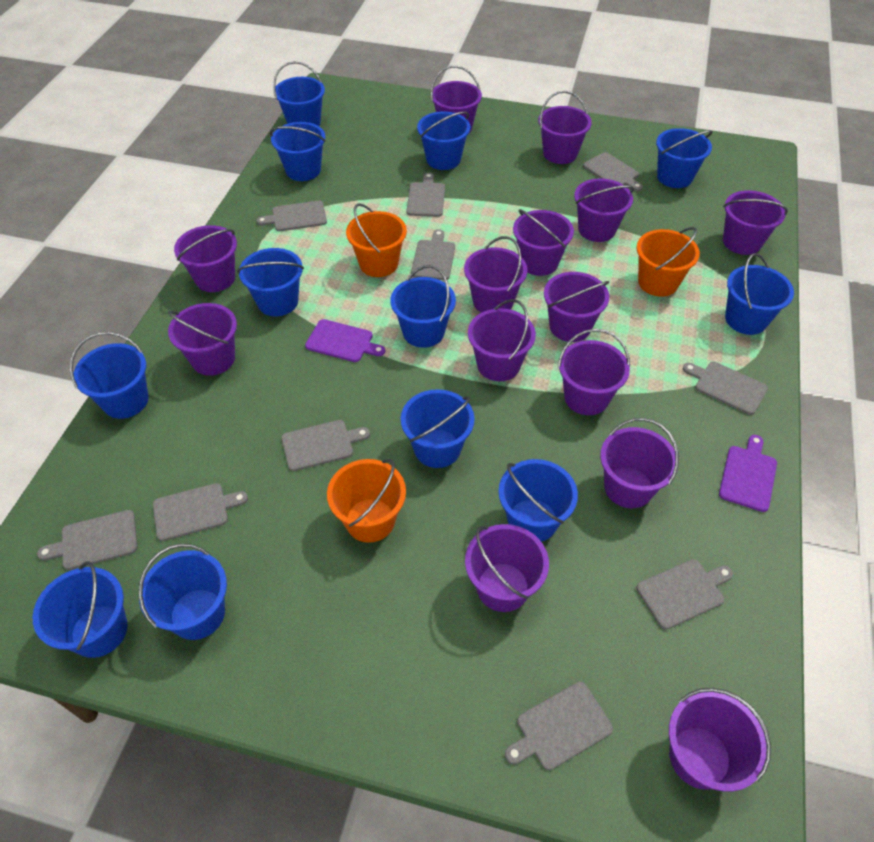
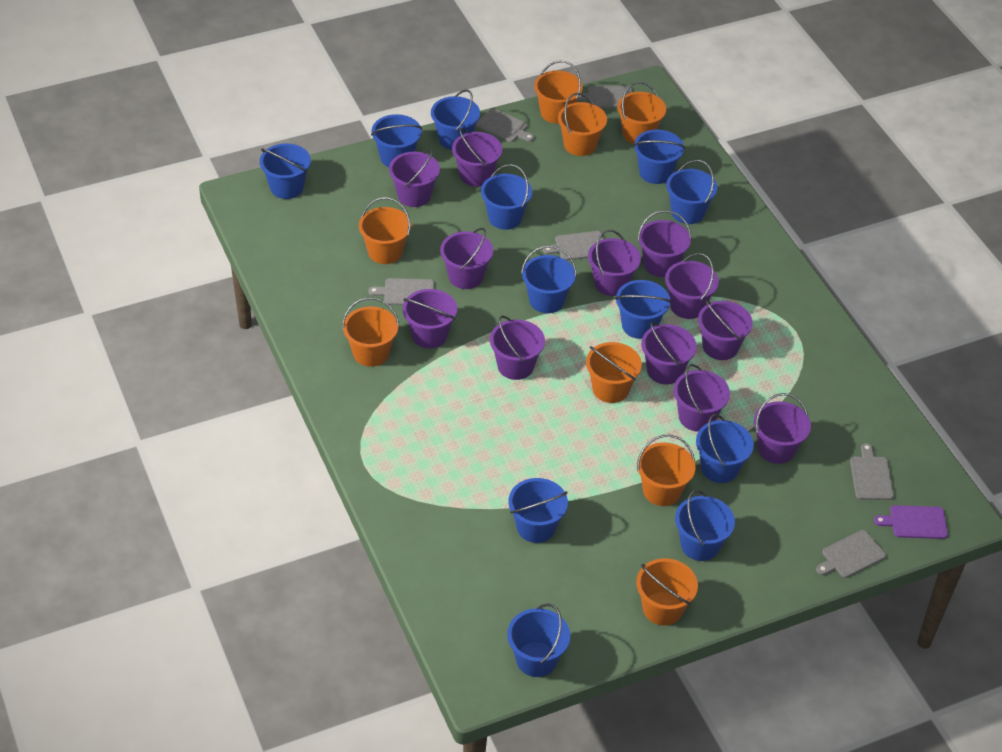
grey cutting board: 10 -> 6
orange bucket: 3 -> 8
purple bucket: 14 -> 12
purple cutting board: 2 -> 1

